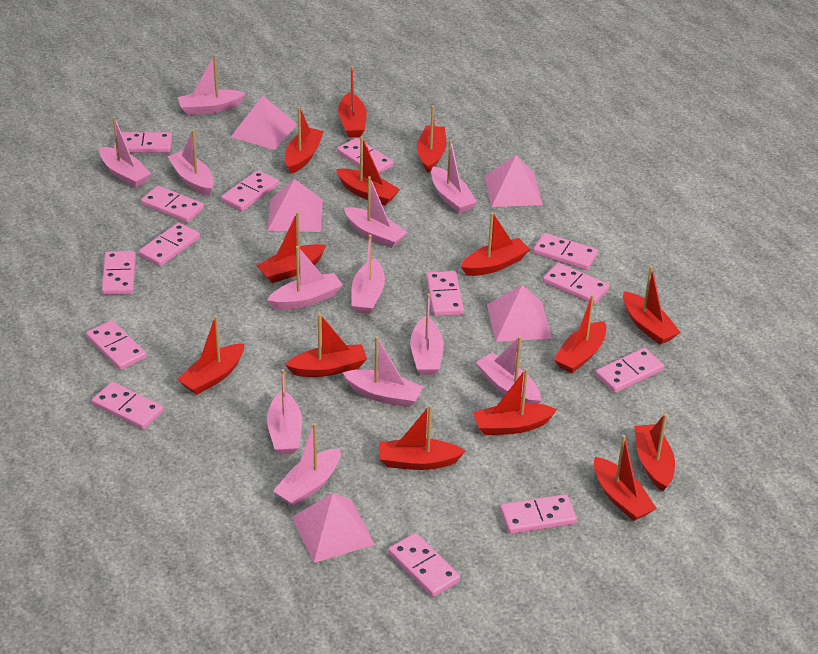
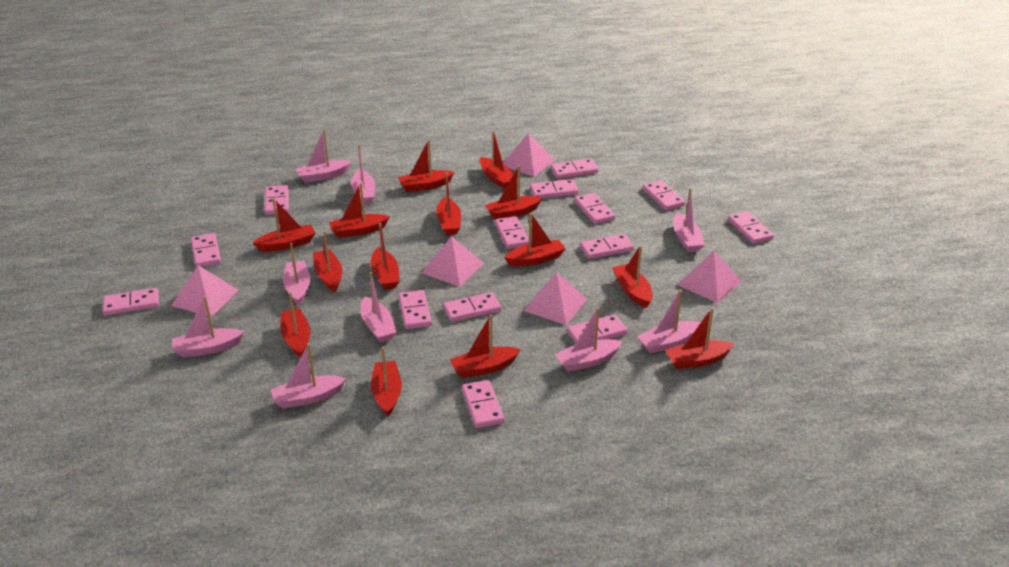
pink boat: 12 -> 9

